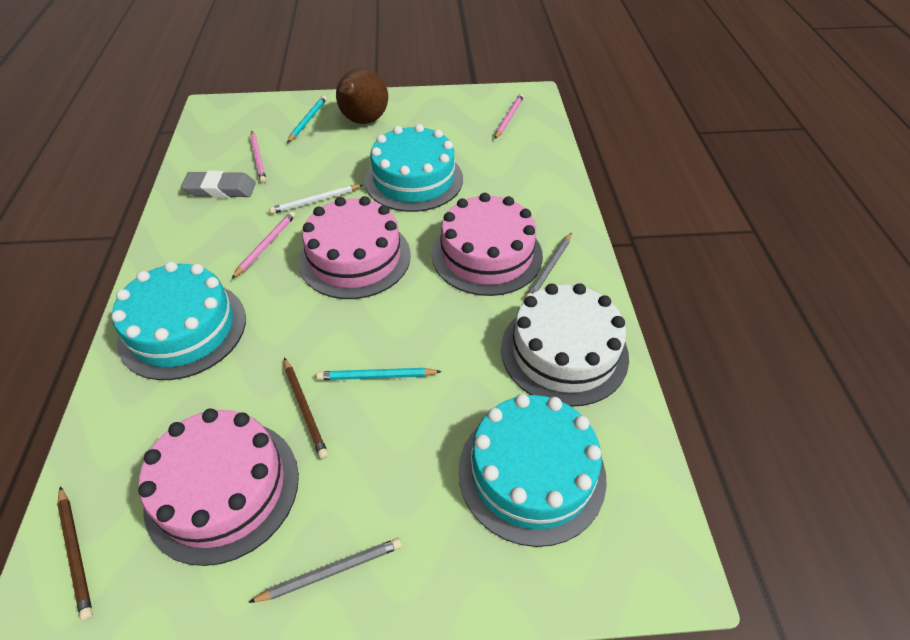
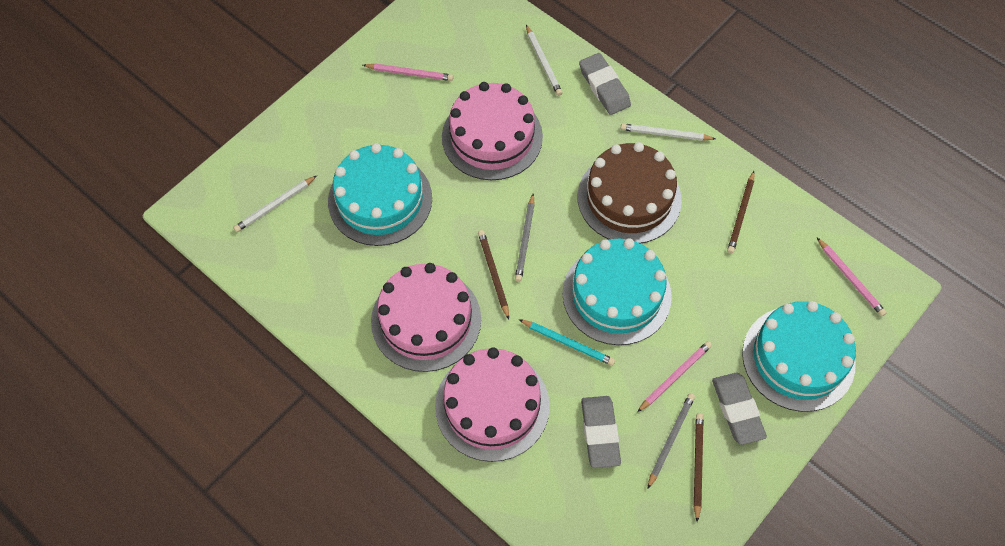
brown cake: 0 -> 1
brown pear: 1 -> 0
brown pencil: 2 -> 3
grey eraser: 1 -> 3
turquoise pencil: 2 -> 1
white cake: 1 -> 0
white pencil: 1 -> 3

